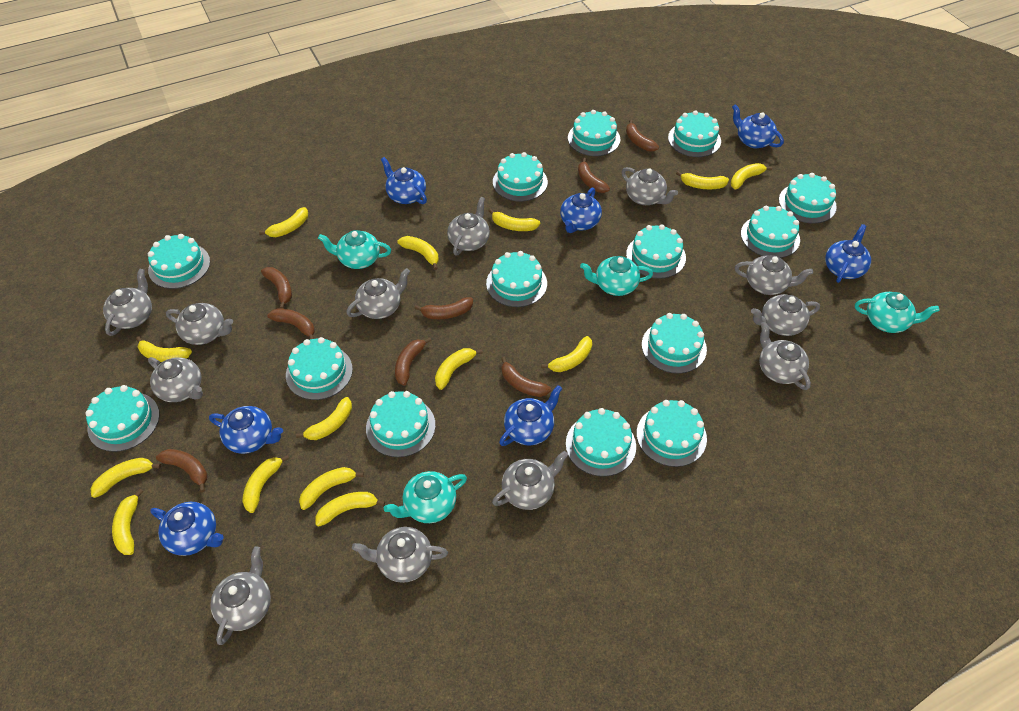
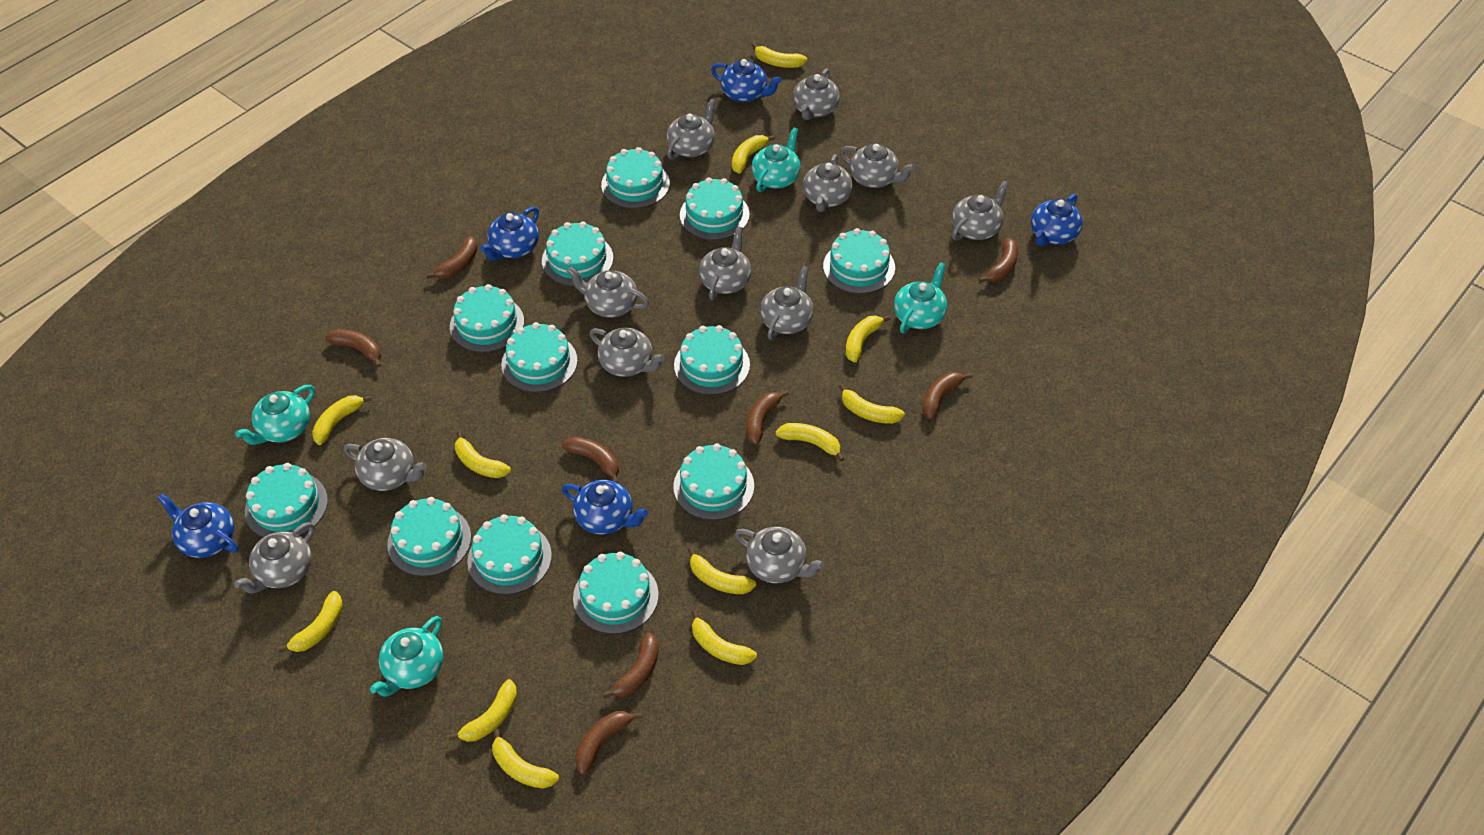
blue teapot: 7 -> 5
turquoise cake: 14 -> 12
yellow banana: 14 -> 12

